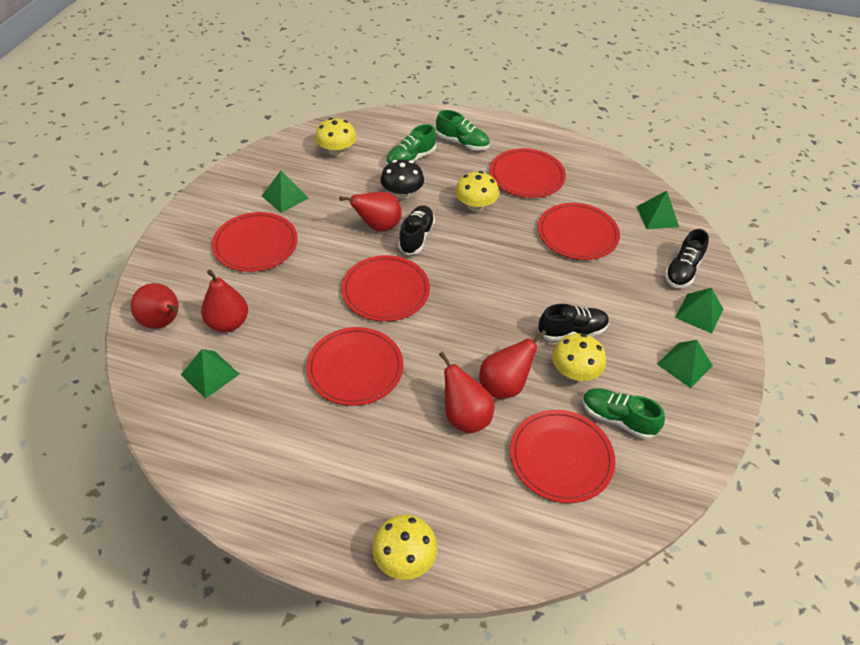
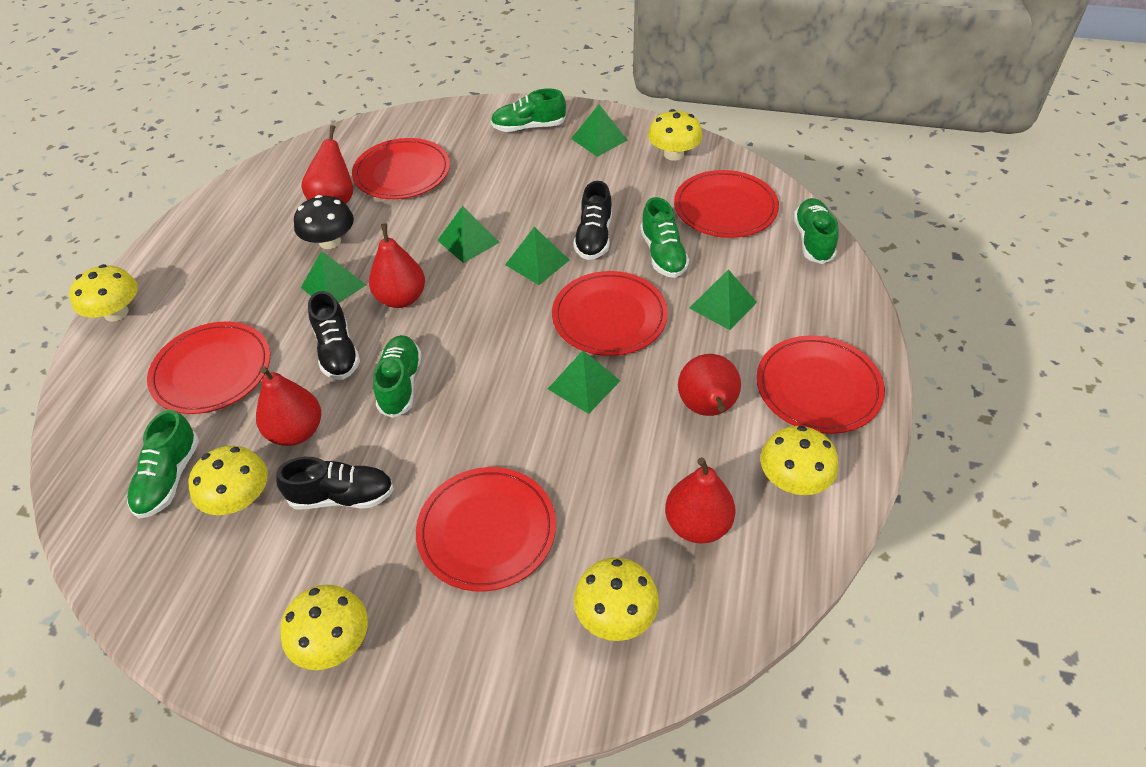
green pyramid: 5 -> 6
green shoe: 3 -> 5
yellow mushroom: 4 -> 6

